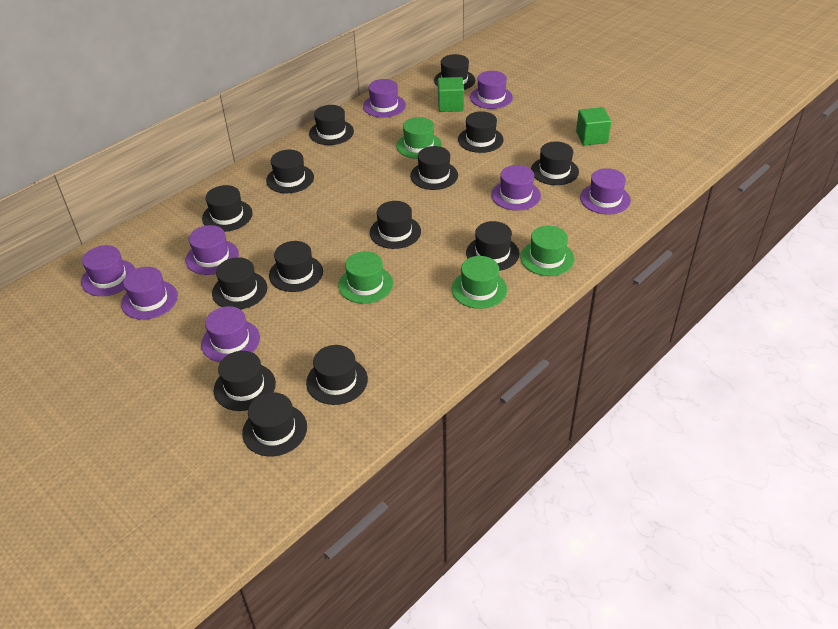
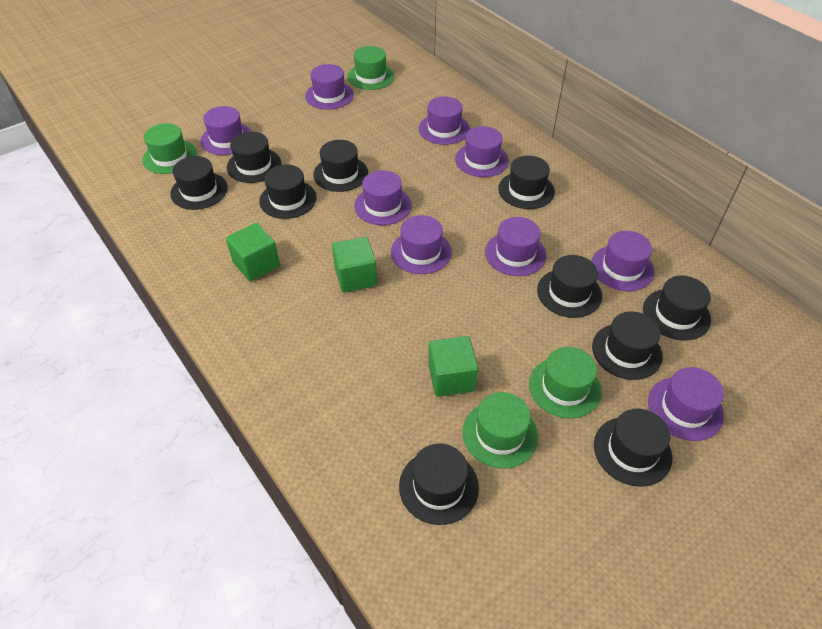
black hat: 14 -> 10
green cube: 2 -> 3
purple hat: 8 -> 9

